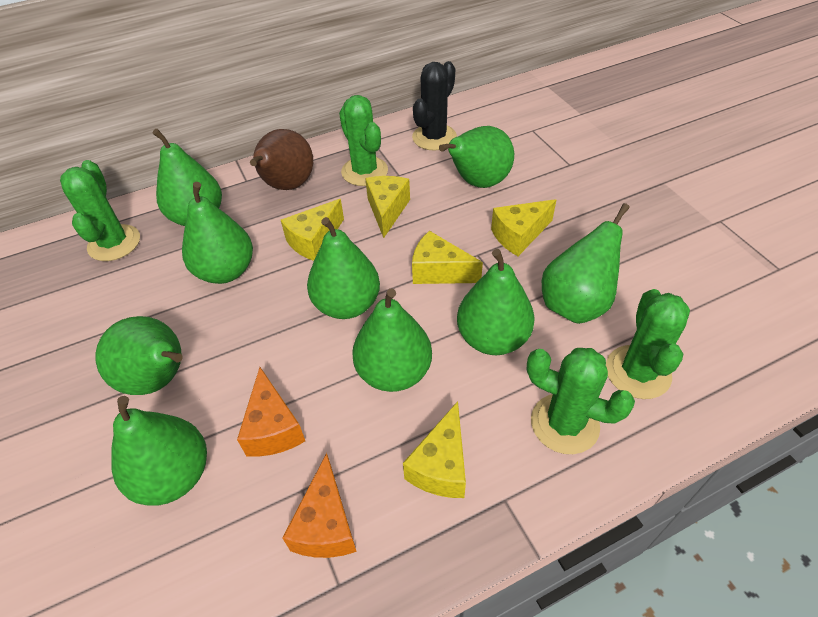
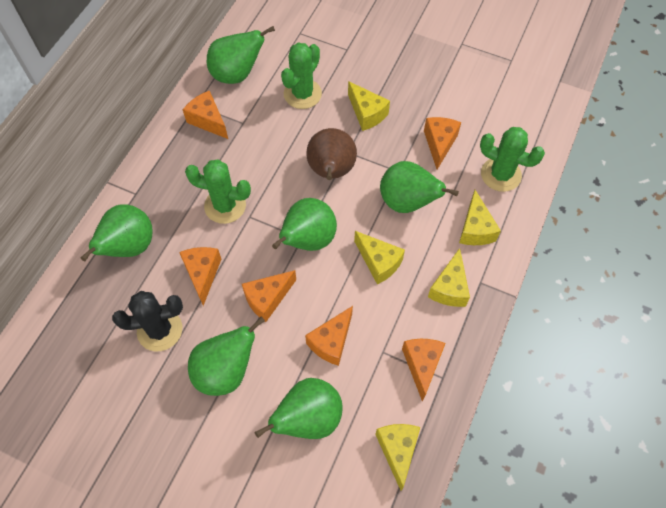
green cactus: 4 -> 3
green pear: 9 -> 6
orange cheese: 2 -> 6

